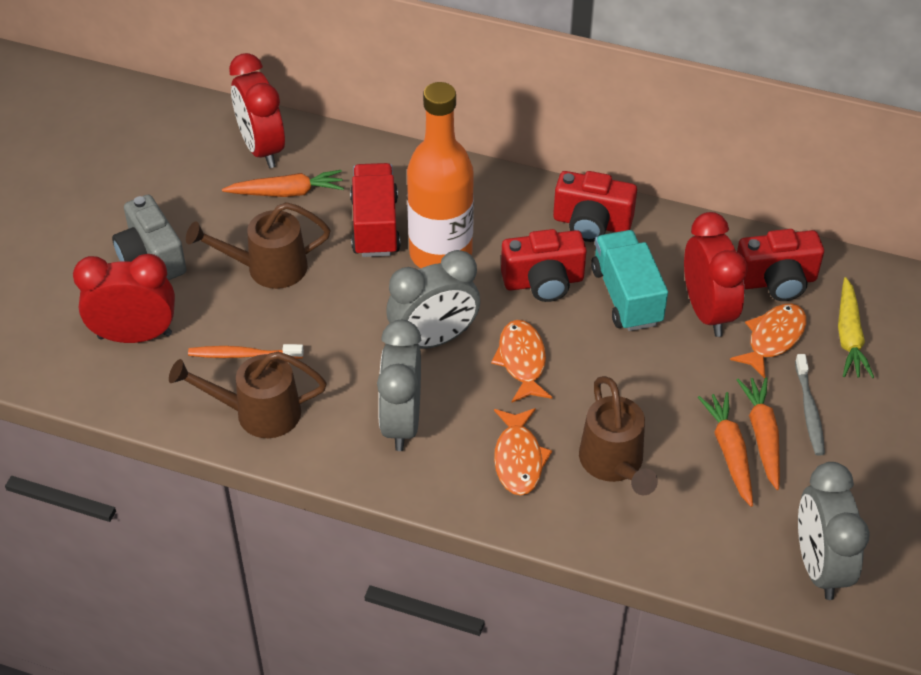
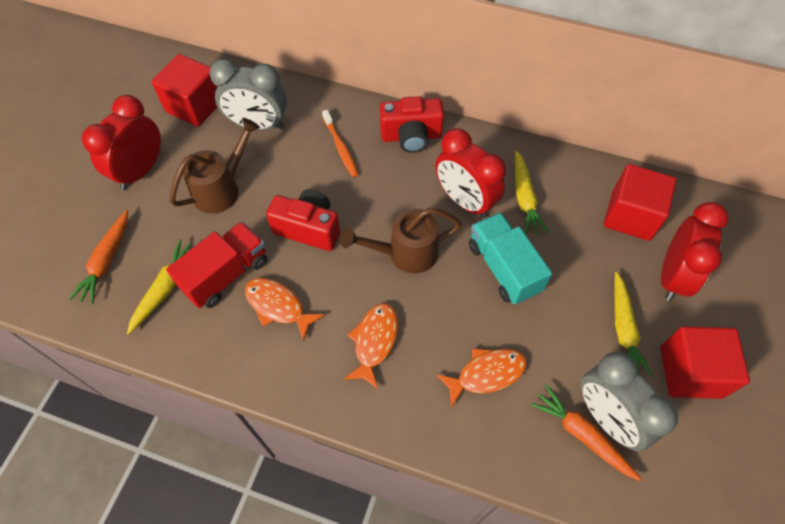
brown watering can: 3 -> 2
grey camera: 1 -> 0
grey clock: 3 -> 2
grey toothbrush: 1 -> 0
orange bottle: 1 -> 0
orange carrot: 3 -> 2
red camera: 3 -> 2
red cube: 0 -> 3
yellow carrot: 1 -> 3

